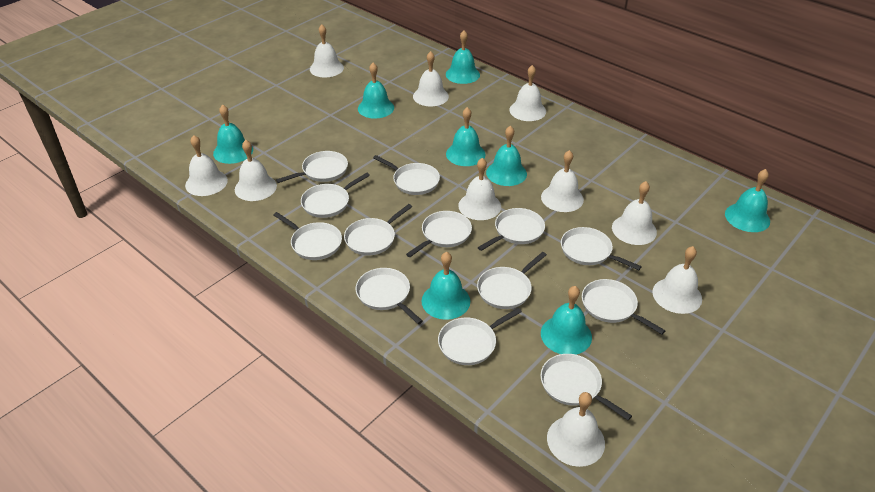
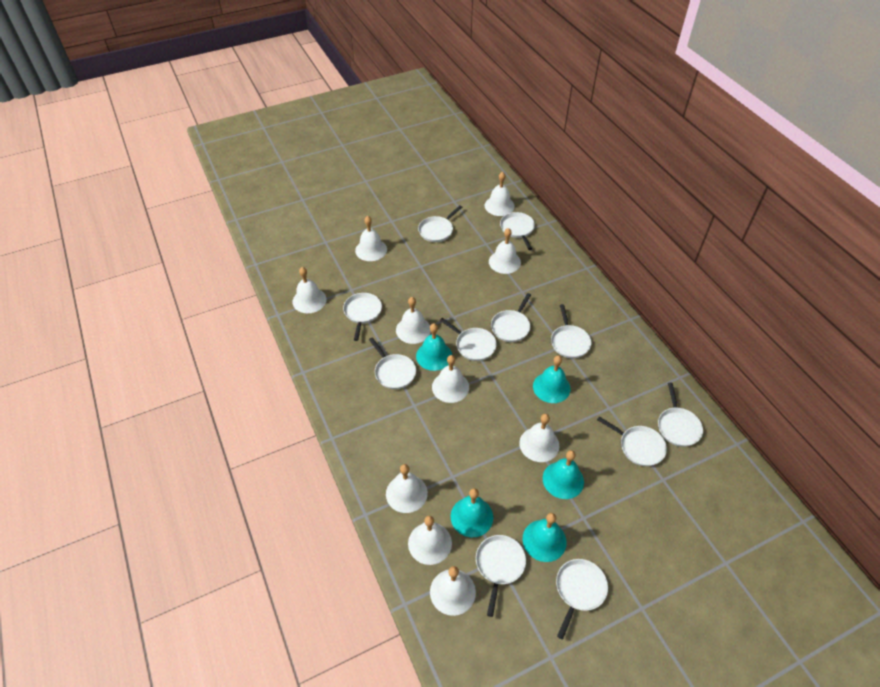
turquoise bell: 8 -> 5
white pan: 13 -> 11

